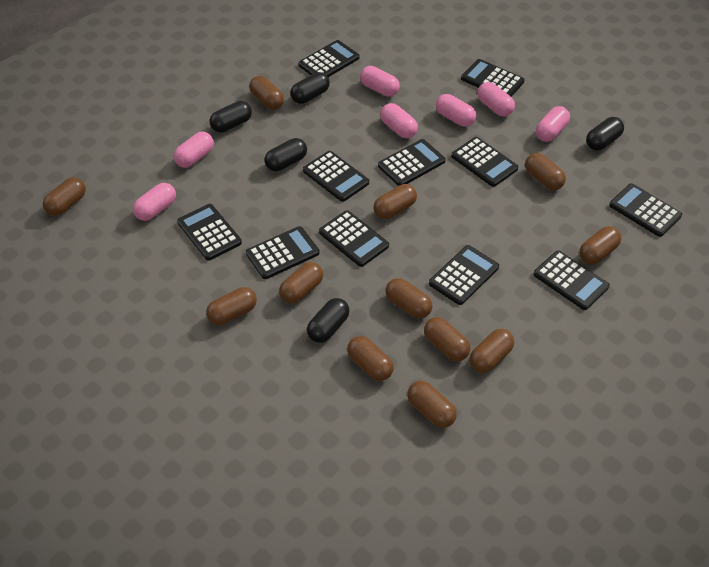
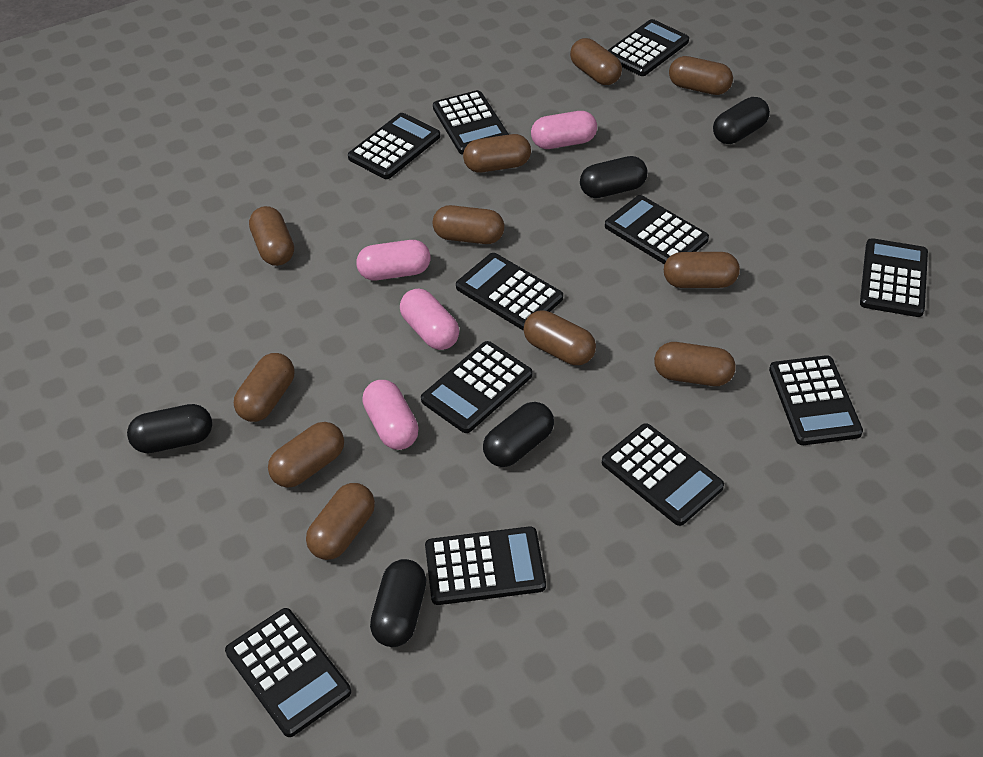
brown capsule: 12 -> 11
pink capsule: 7 -> 4

